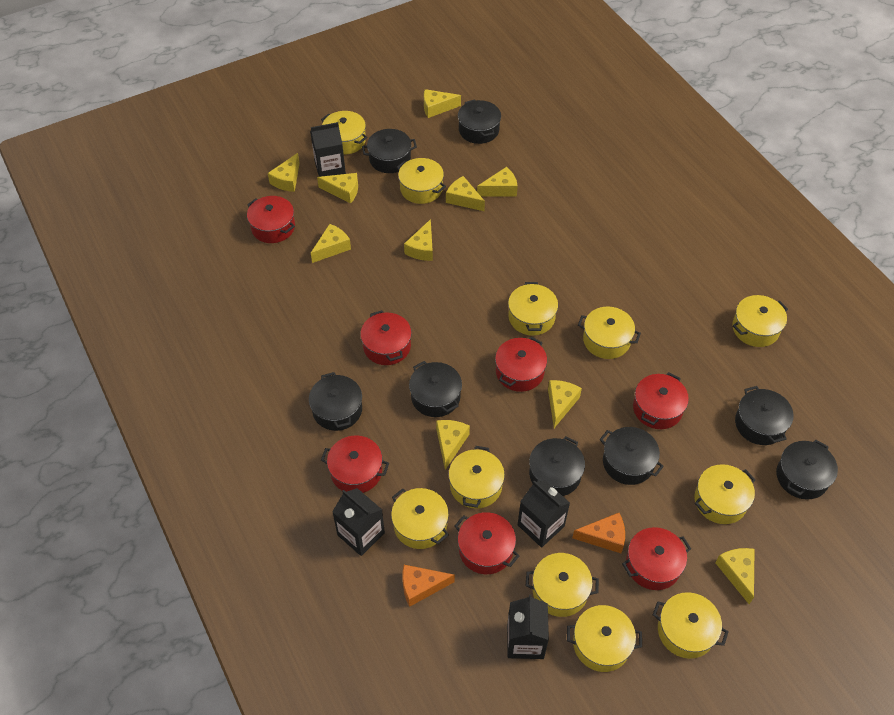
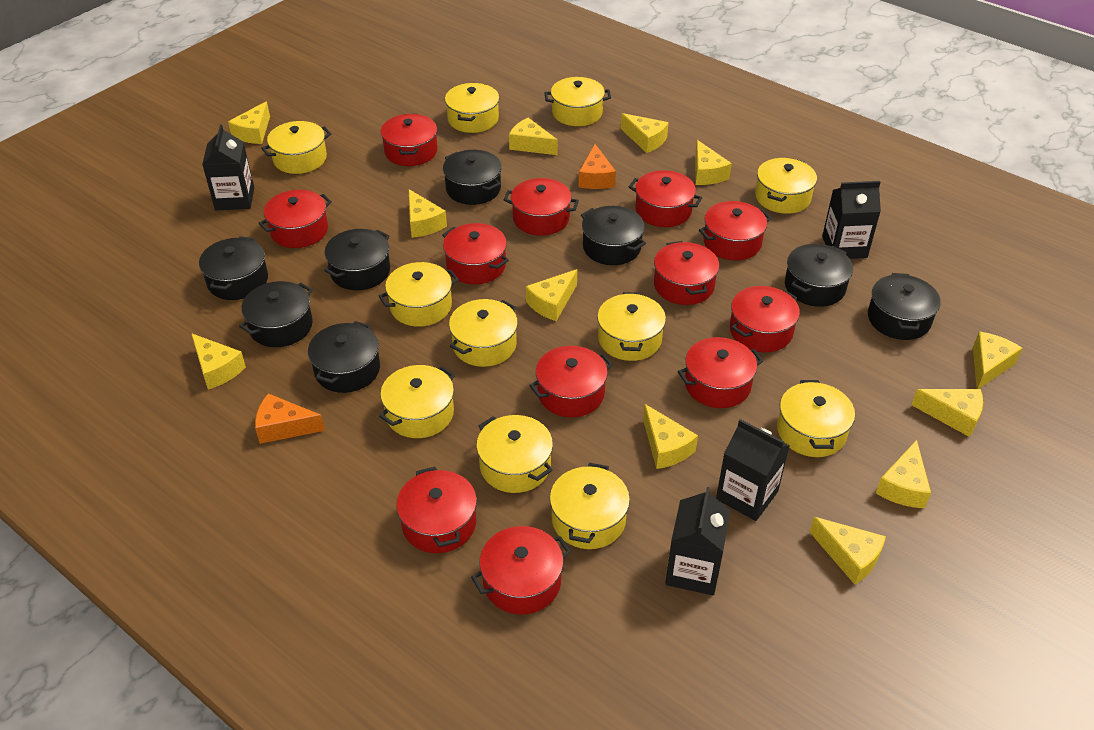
red pot: 7 -> 12
yellow cheese: 10 -> 12

